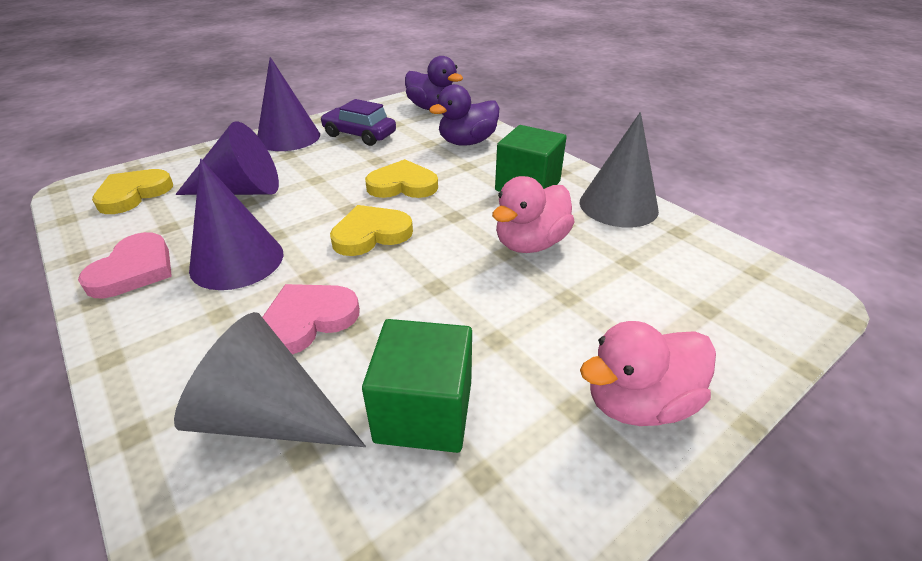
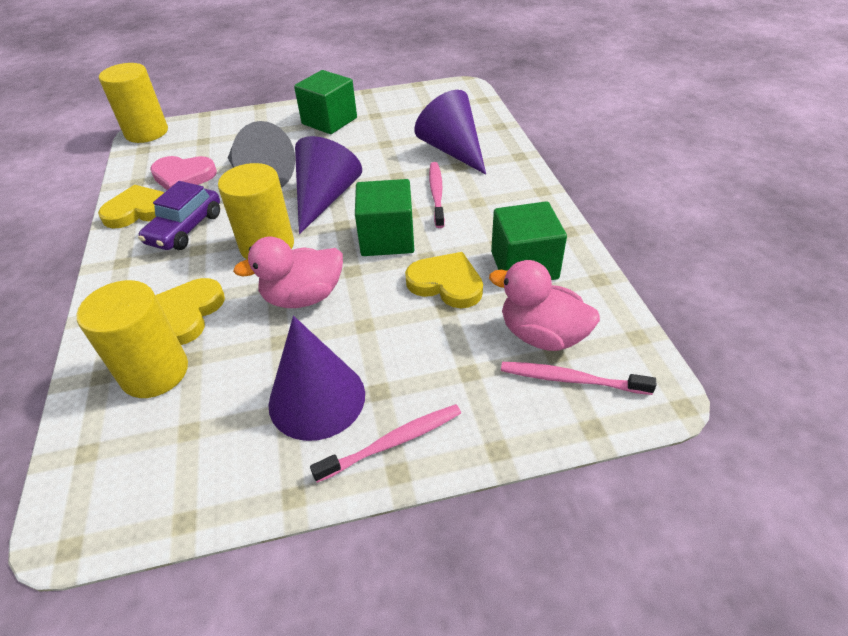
green cube: 2 -> 3
grey cone: 2 -> 1
pink heart: 2 -> 1
pink toothbrush: 0 -> 3
purple duck: 2 -> 0
yellow cylinder: 0 -> 3

